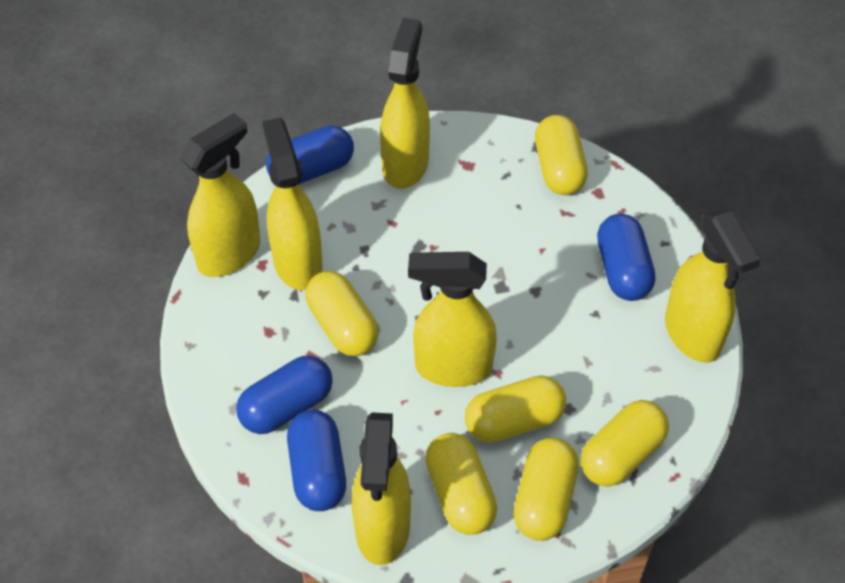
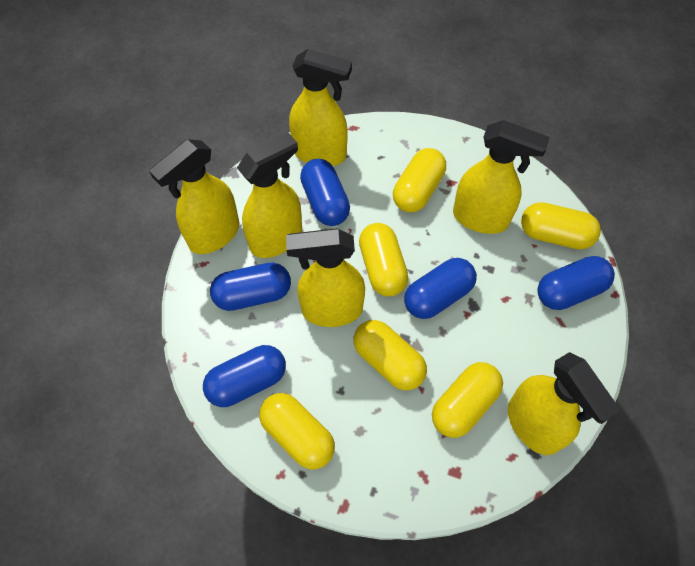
blue capsule: 4 -> 5

